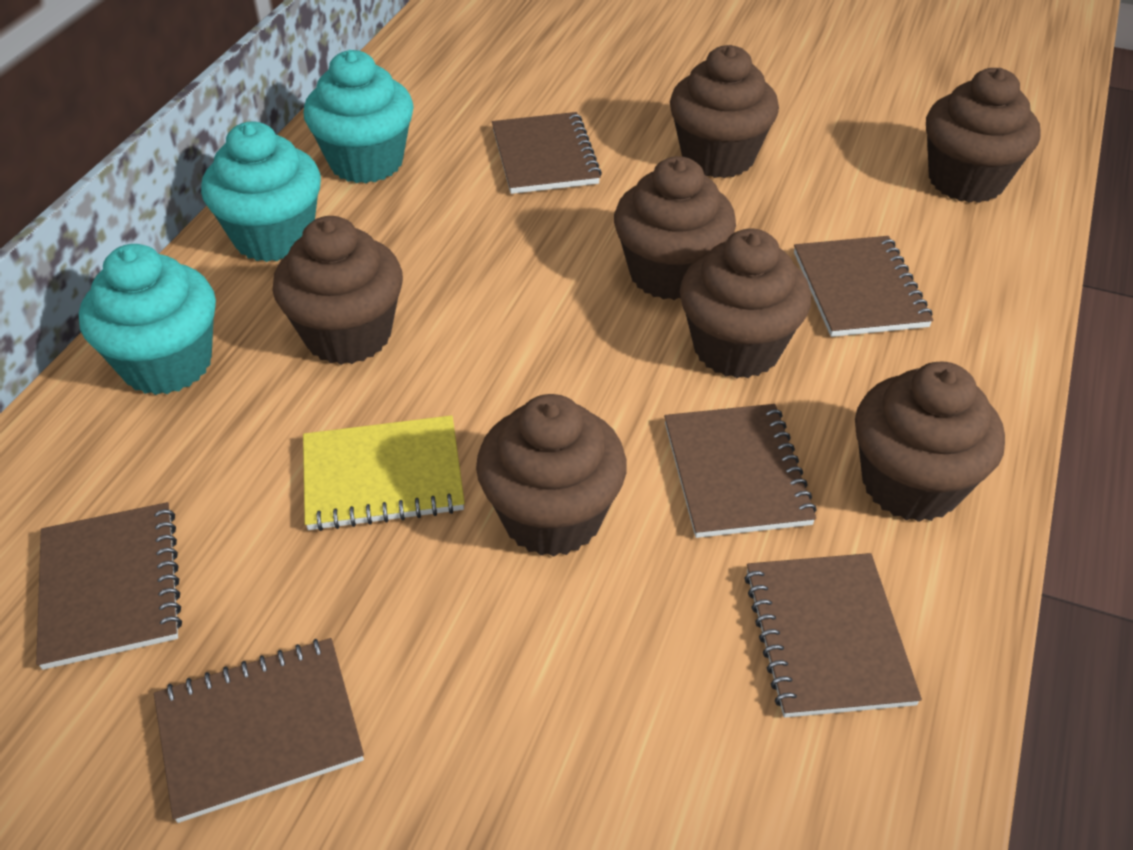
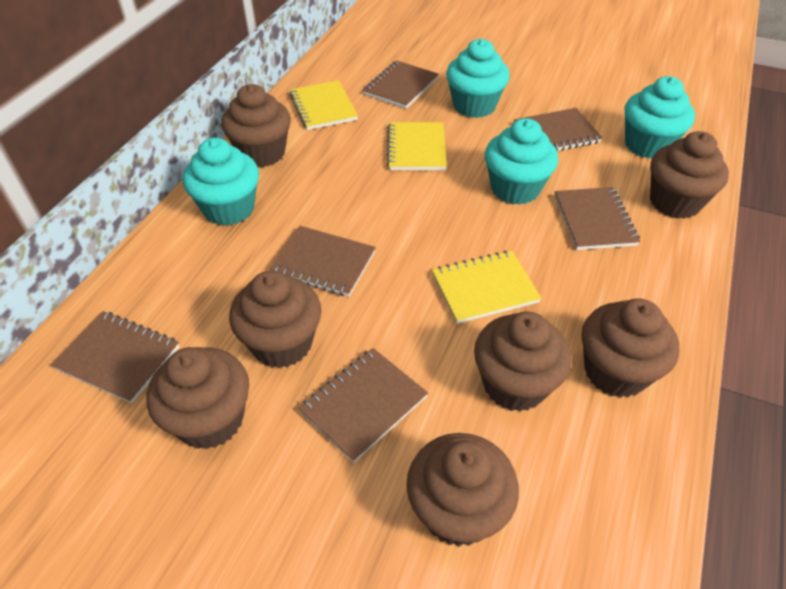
turquoise cupcake: 3 -> 4
yellow notebook: 1 -> 3

